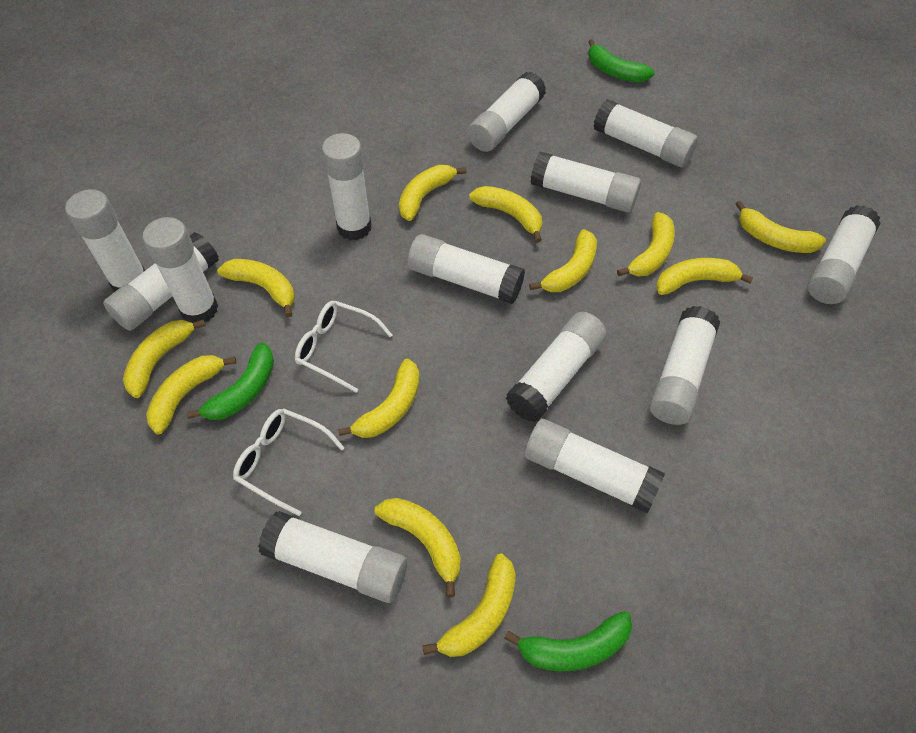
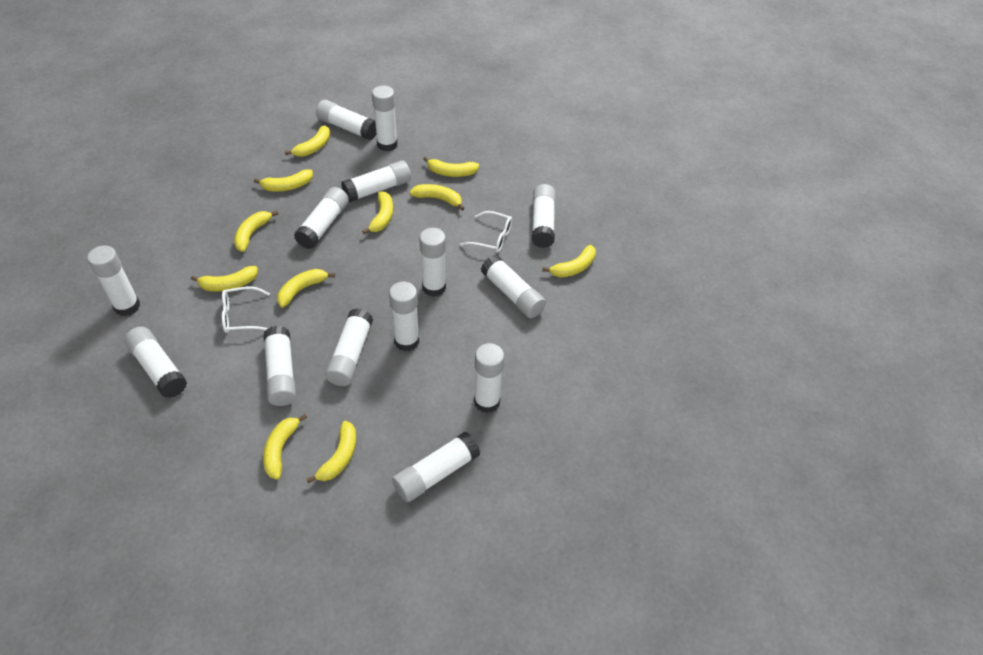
green banana: 3 -> 0
white glue stick: 13 -> 14
yellow banana: 12 -> 11

